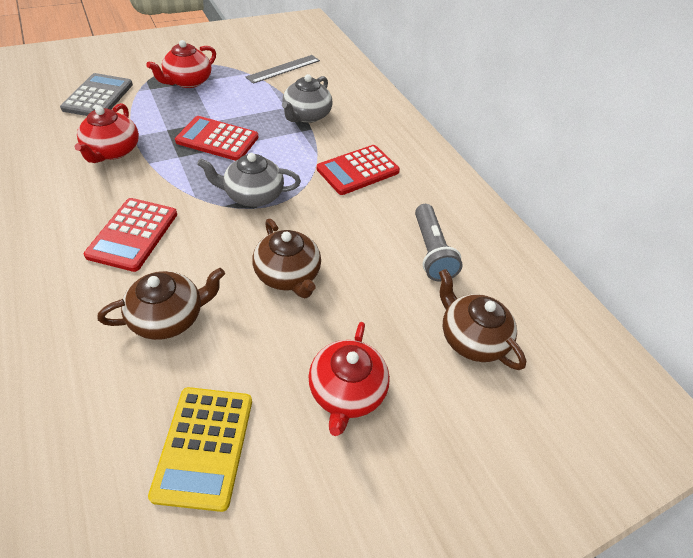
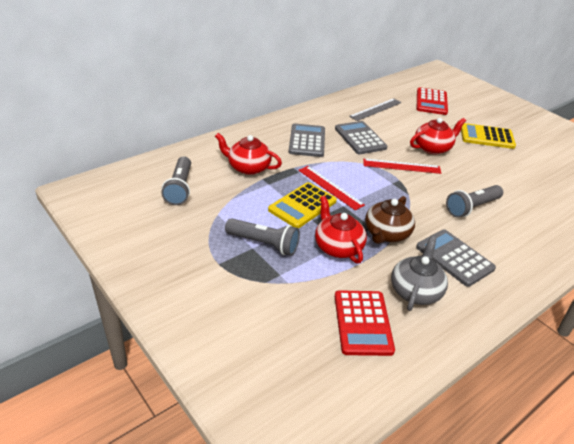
brown teapot: 3 -> 1
grey calculator: 1 -> 3
grey flashlight: 1 -> 3
grey teapot: 2 -> 1
red calculator: 3 -> 2
red ruler: 0 -> 2
yellow calculator: 1 -> 2

